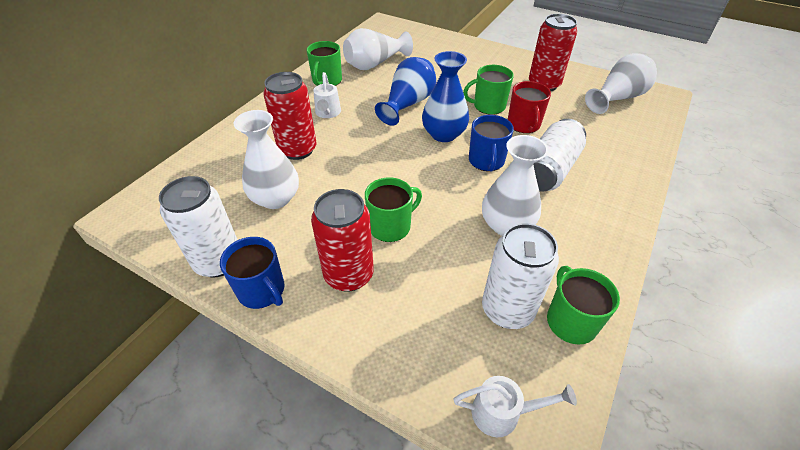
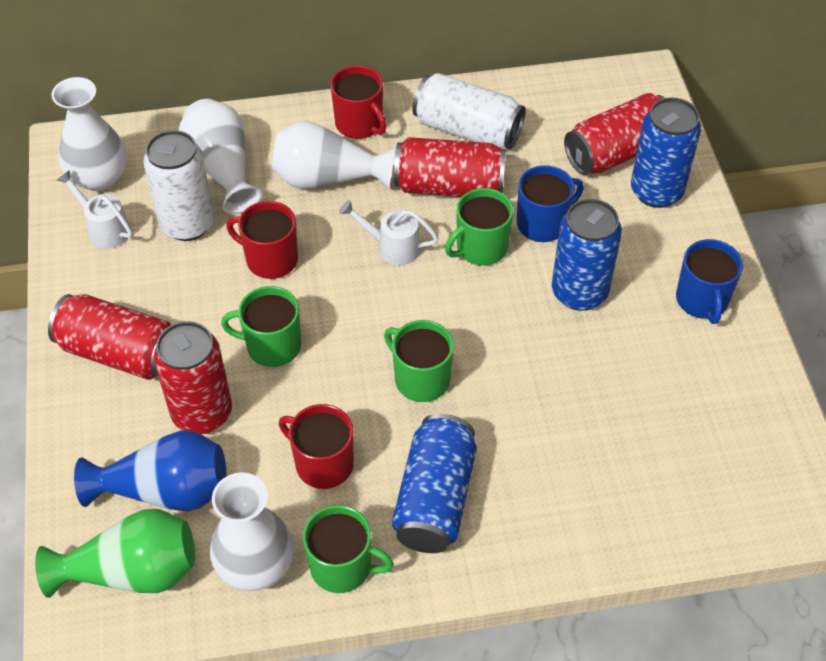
blue can: 0 -> 3
blue vase: 2 -> 1
green vase: 0 -> 1
red can: 3 -> 4
red mug: 1 -> 3
white can: 3 -> 2

